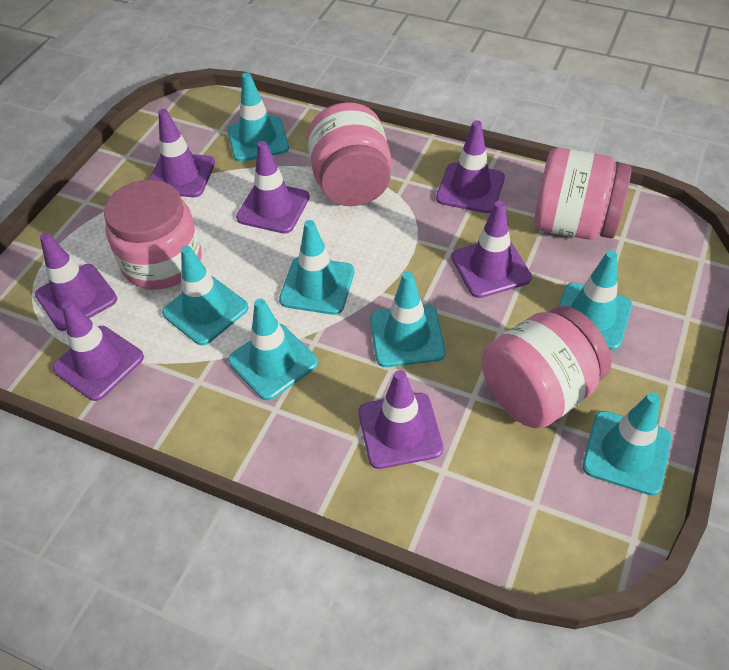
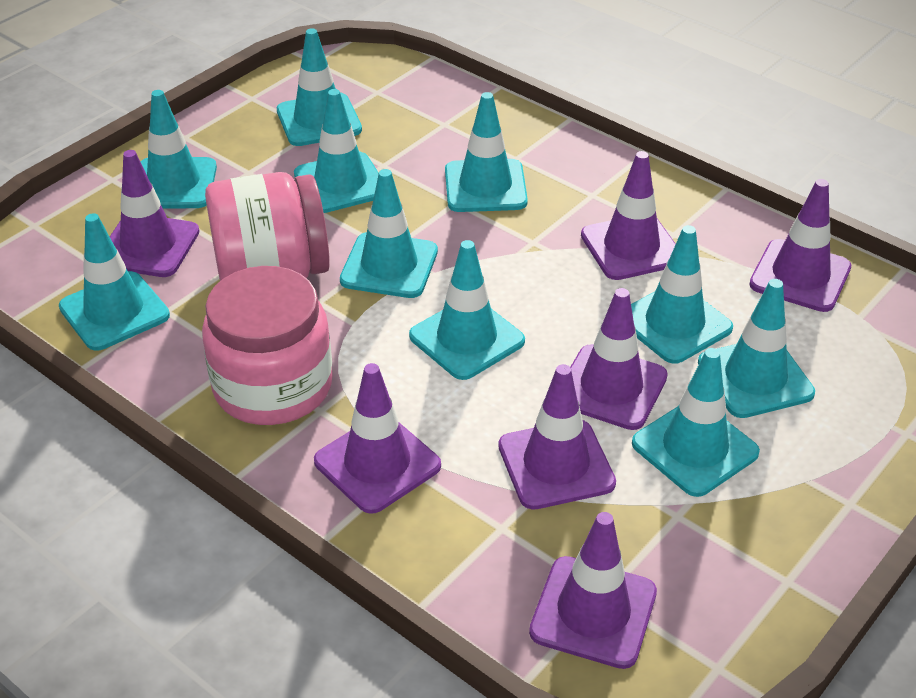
pink jar: 4 -> 2
turquoise traffic cone: 7 -> 10

